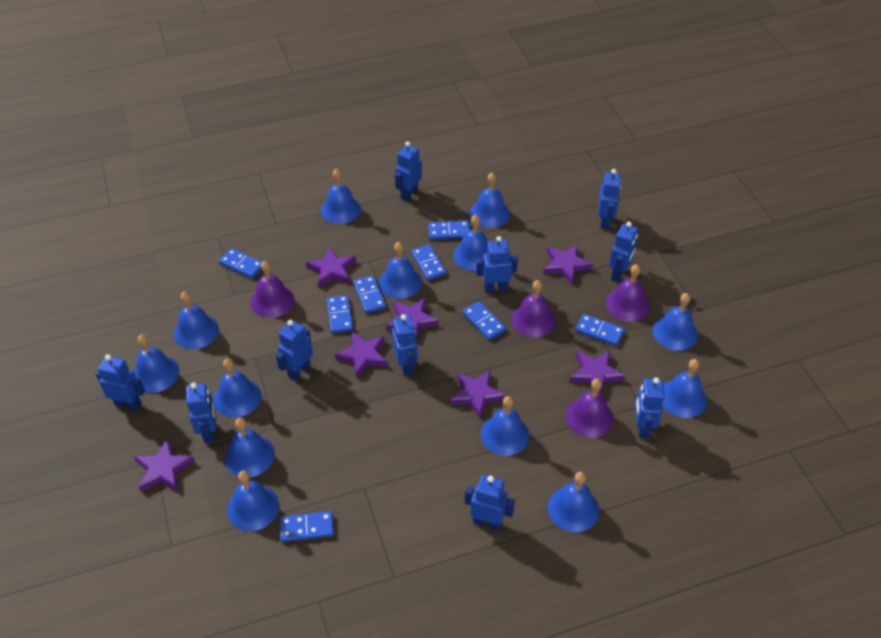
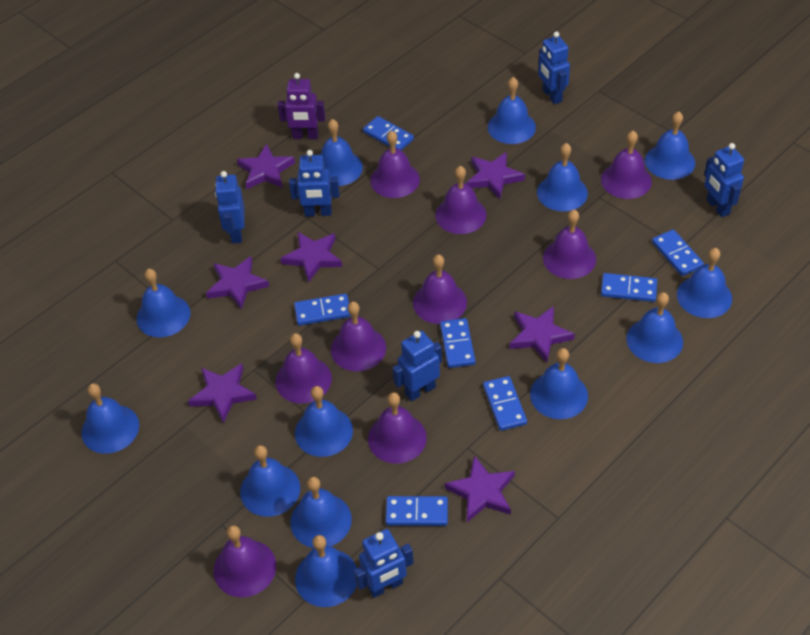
blue domino: 8 -> 7
blue robot: 10 -> 6
purple bell: 4 -> 9
purple robot: 0 -> 1

